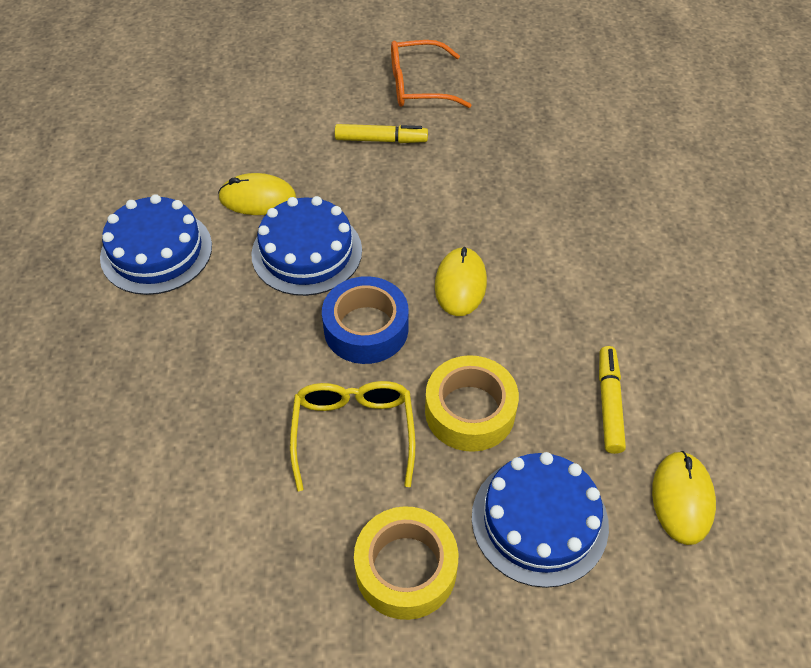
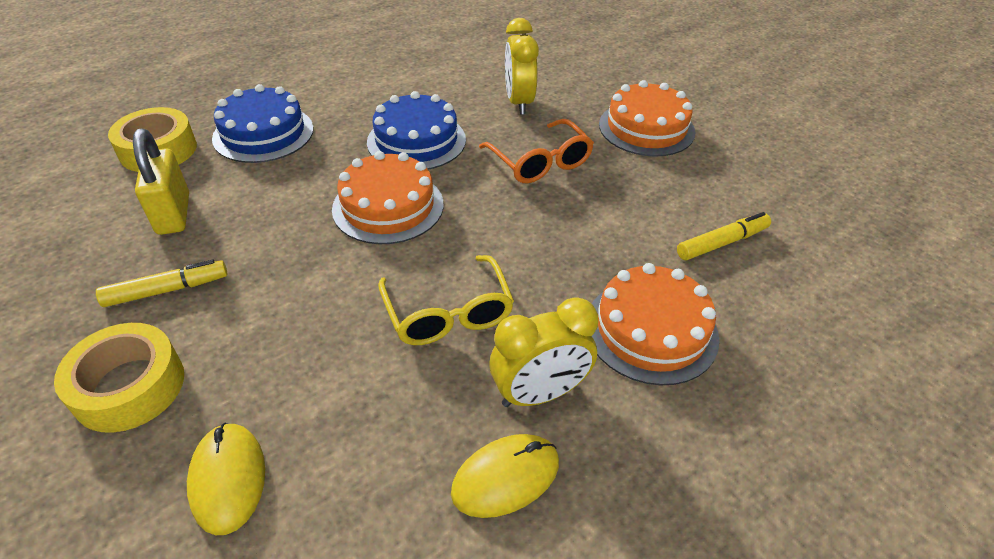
blue cake: 3 -> 2
blue tape: 1 -> 0
orange cake: 0 -> 3
yellow clock: 0 -> 2
yellow mouse: 3 -> 2
yellow padlock: 0 -> 1

